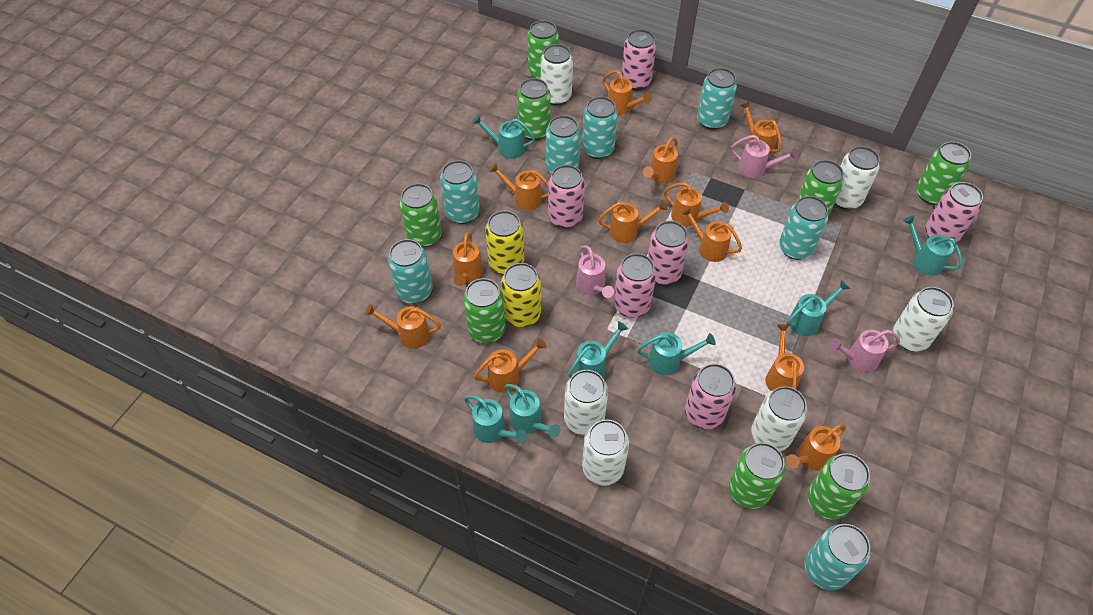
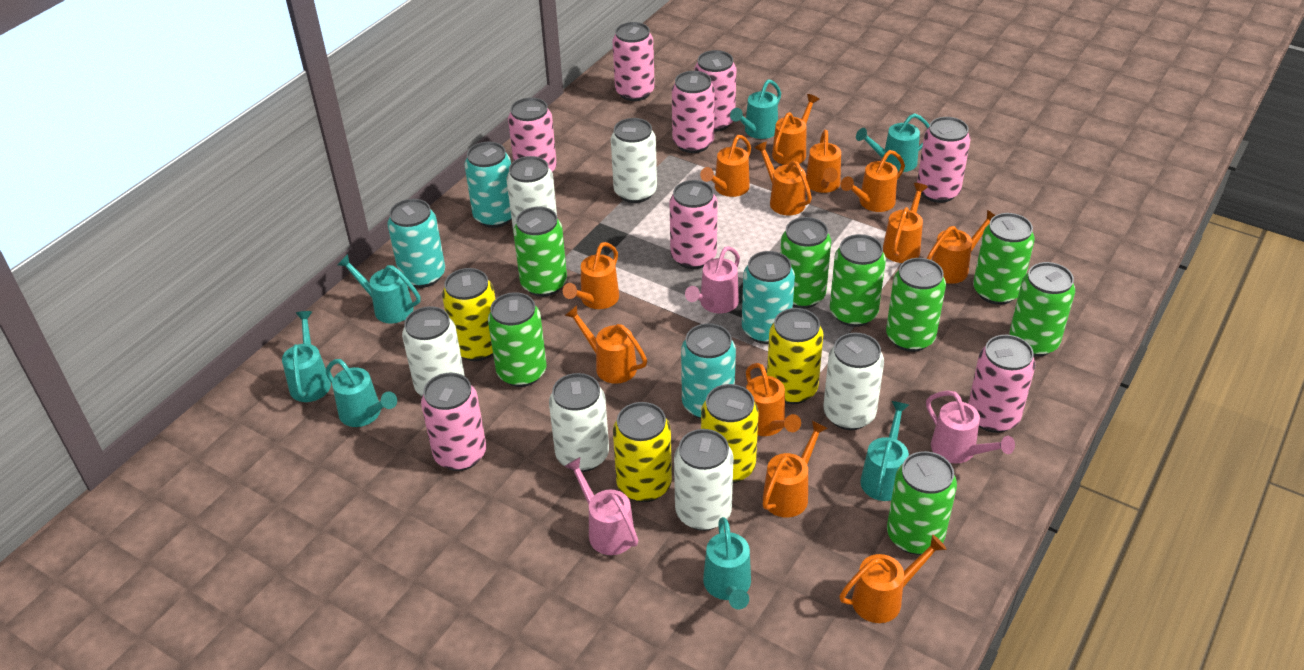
pink can: 6 -> 8
turquoise can: 7 -> 4
yellow can: 2 -> 4

